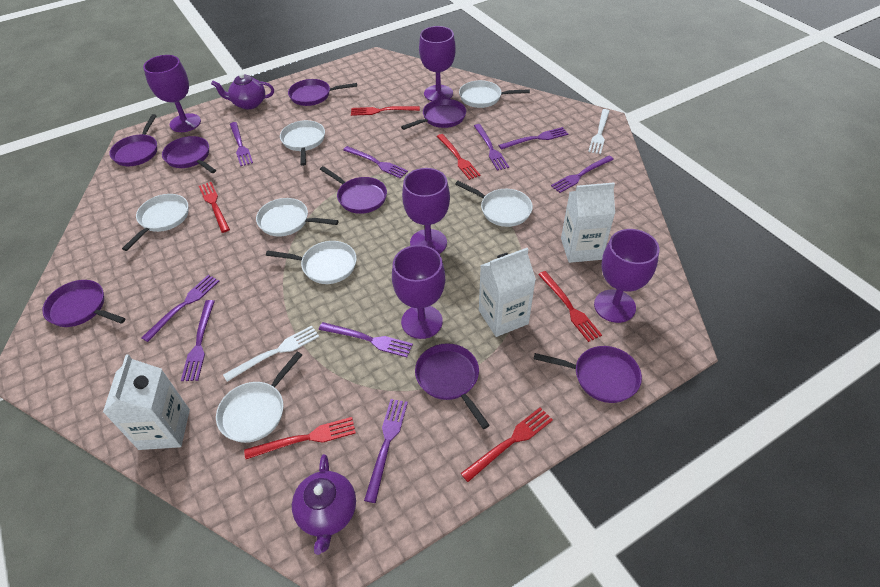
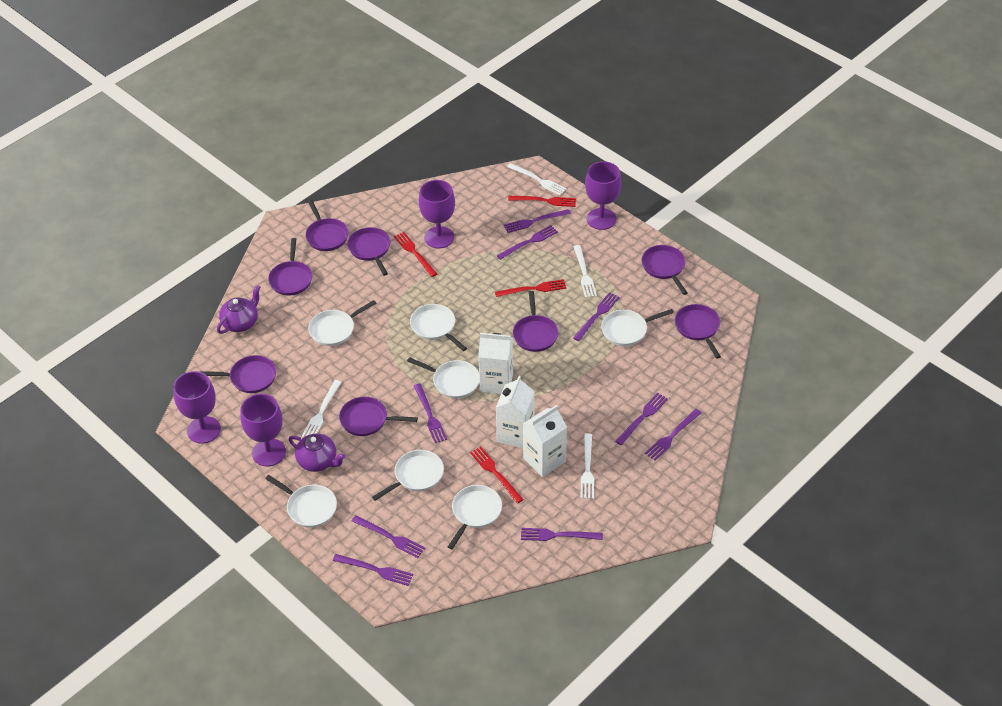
purple goblet: 5 -> 4
red fork: 6 -> 4
white fork: 2 -> 4

